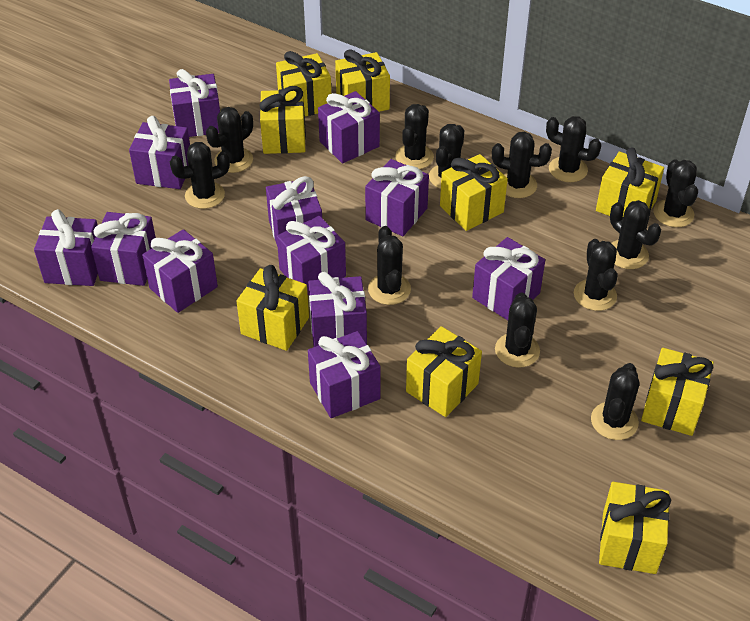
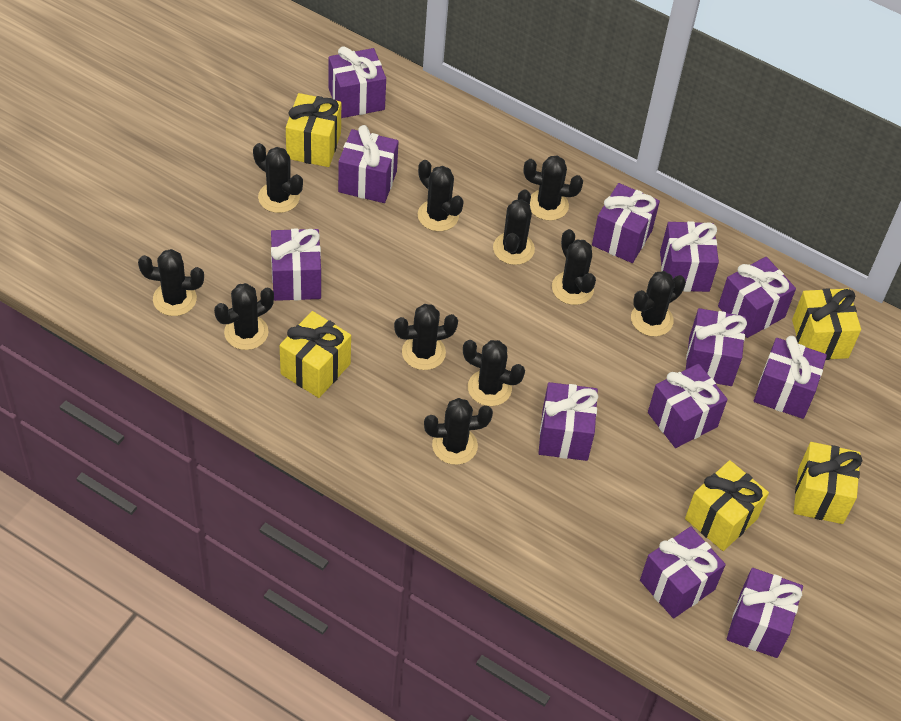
black cactus: 12 -> 11
yellow gift: 9 -> 5

